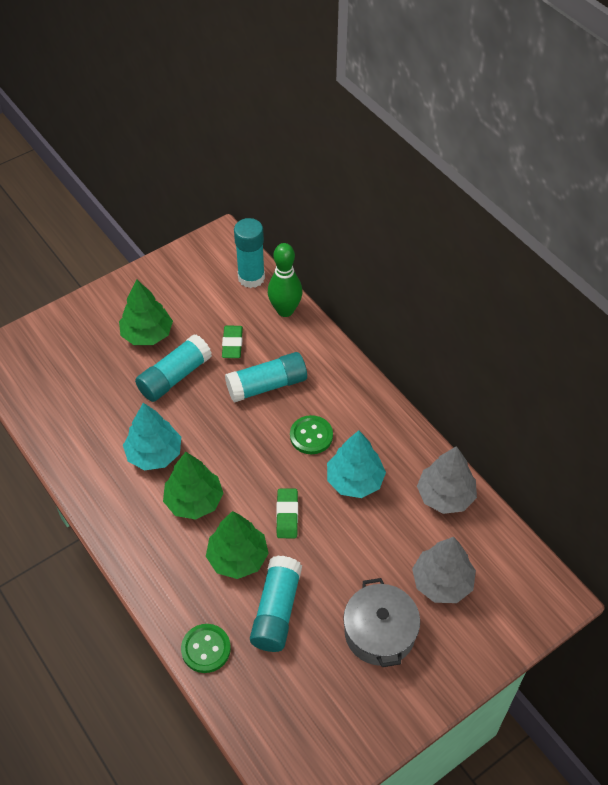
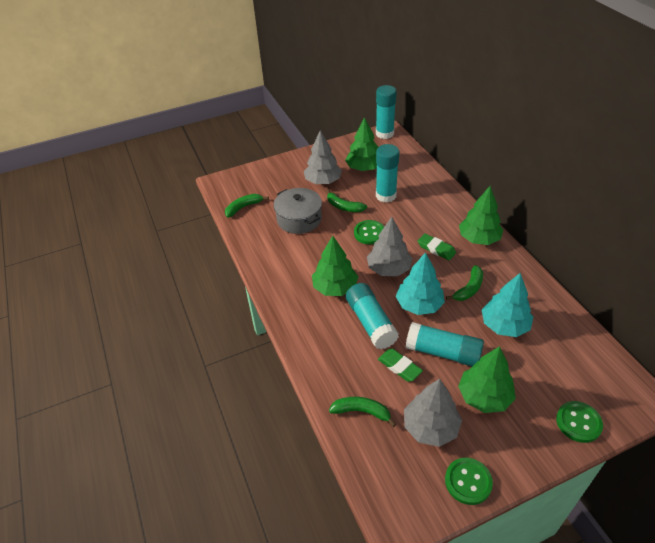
green banana: 0 -> 4
green bowling pin: 1 -> 0
green button: 2 -> 3
green tree: 3 -> 4
grey tree: 2 -> 3

